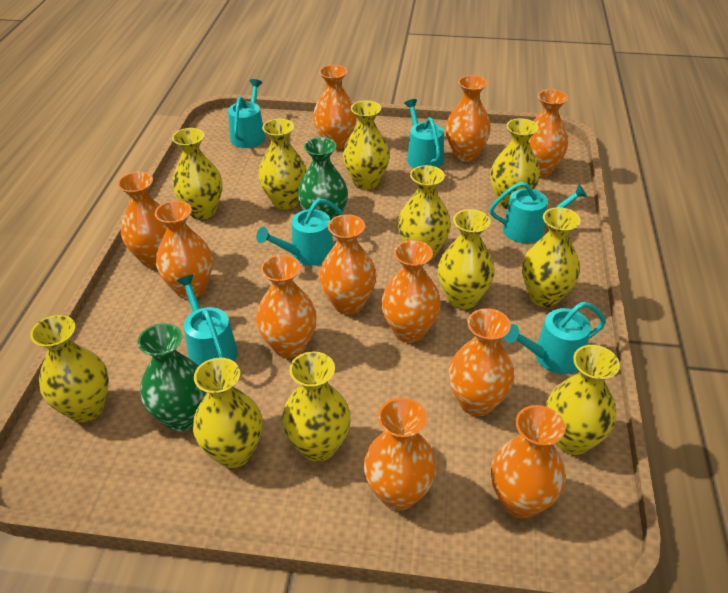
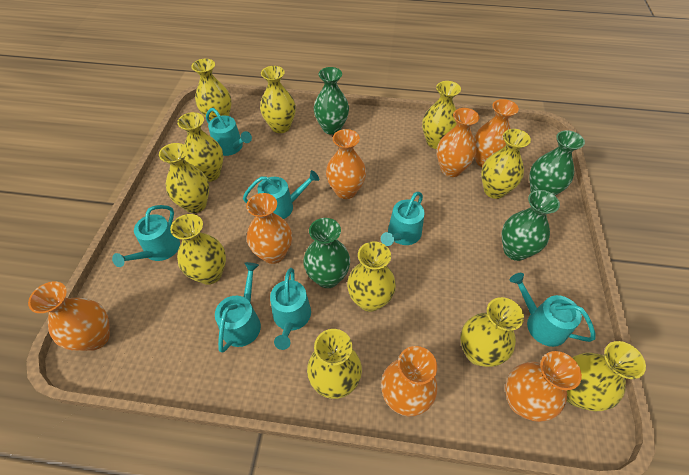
green vase: 2 -> 4
orange vase: 11 -> 7
turquoise watering can: 6 -> 7

